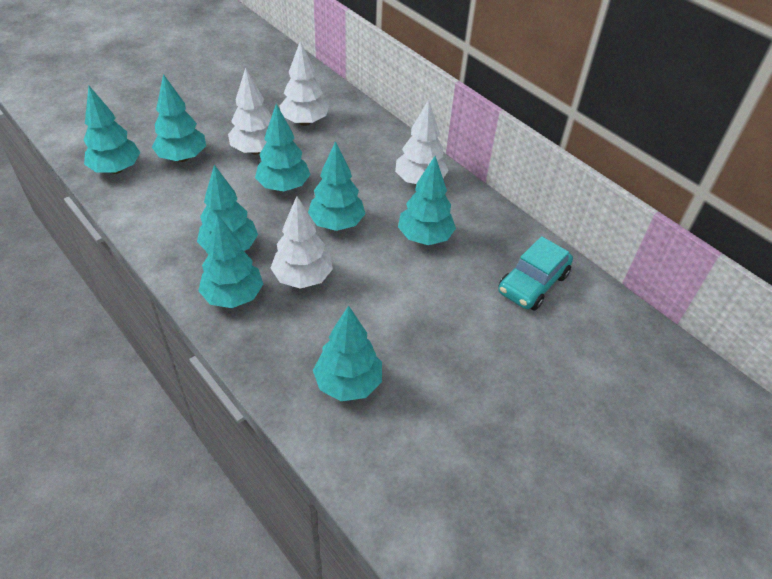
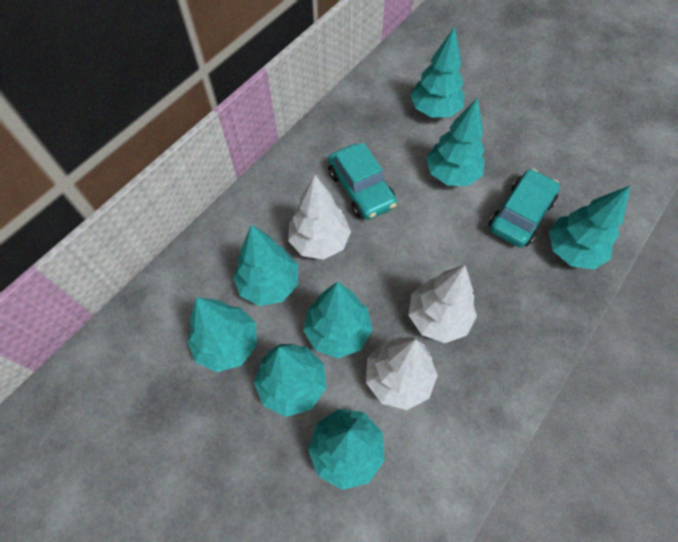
turquoise car: 1 -> 2
white tree: 4 -> 3

